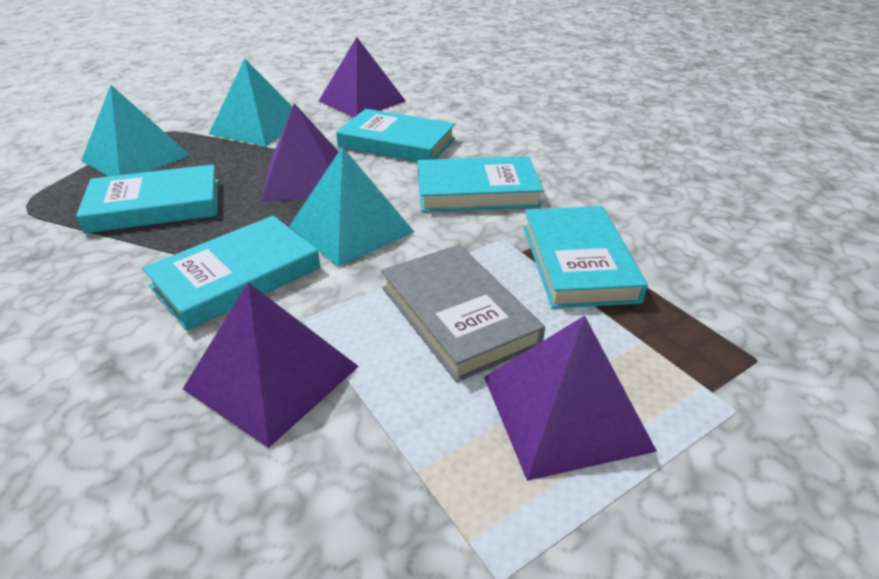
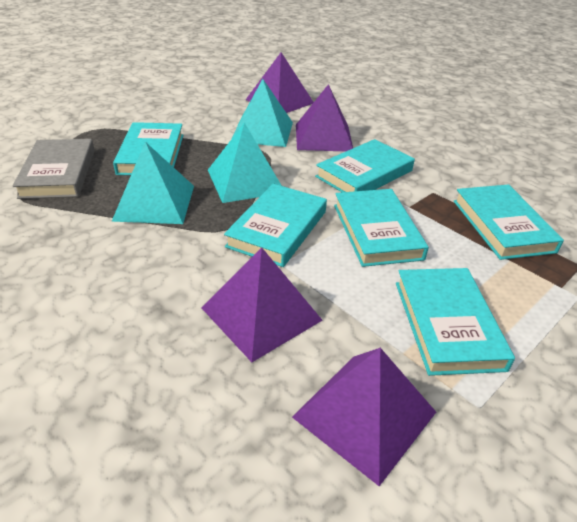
turquoise book: 5 -> 6

